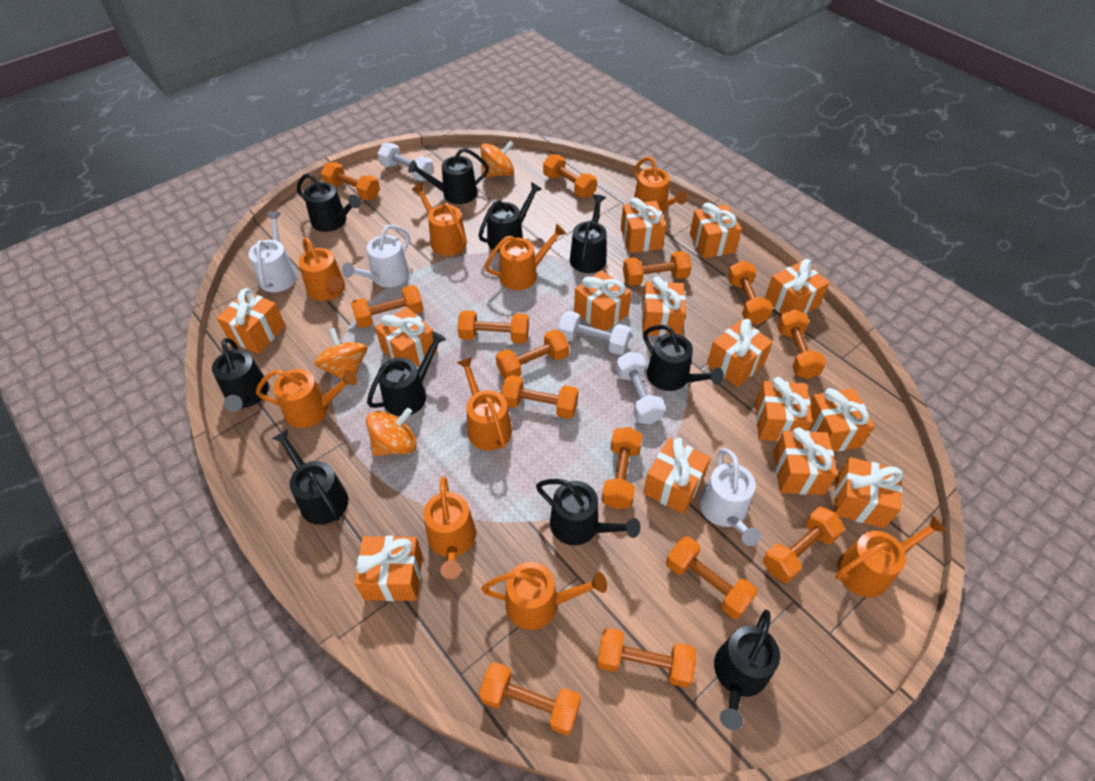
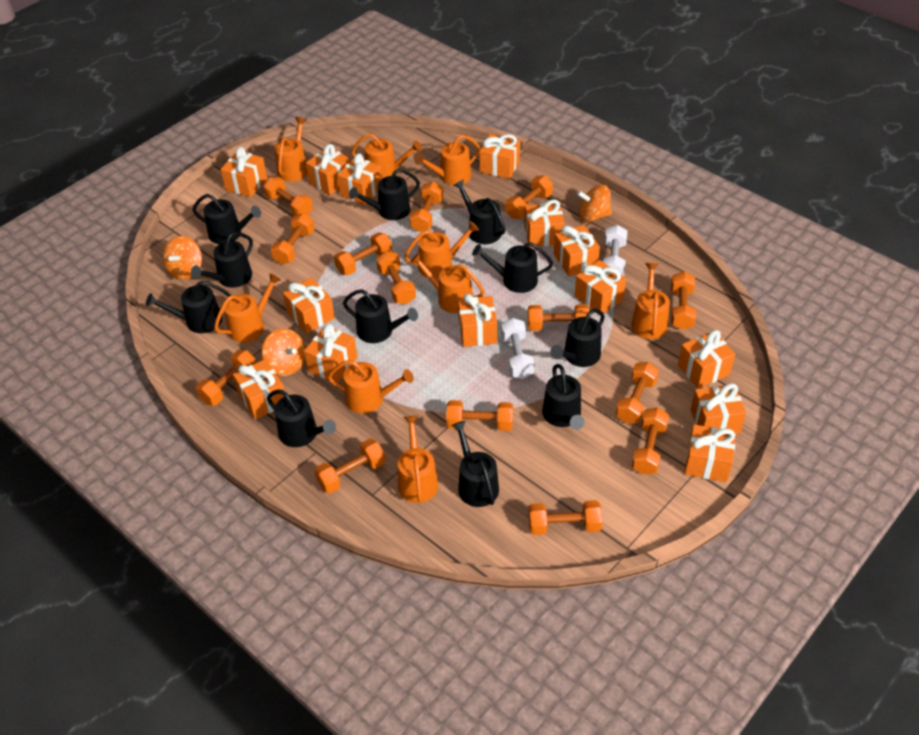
black watering can: 10 -> 11
white dumbbell: 3 -> 2
white watering can: 3 -> 0

